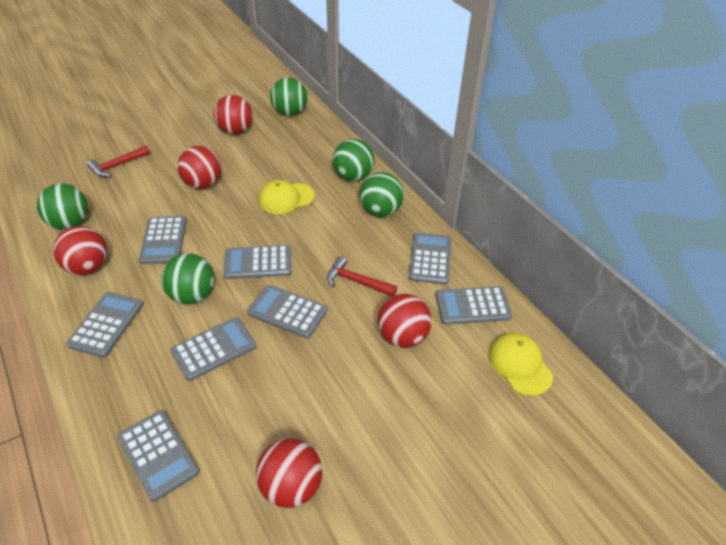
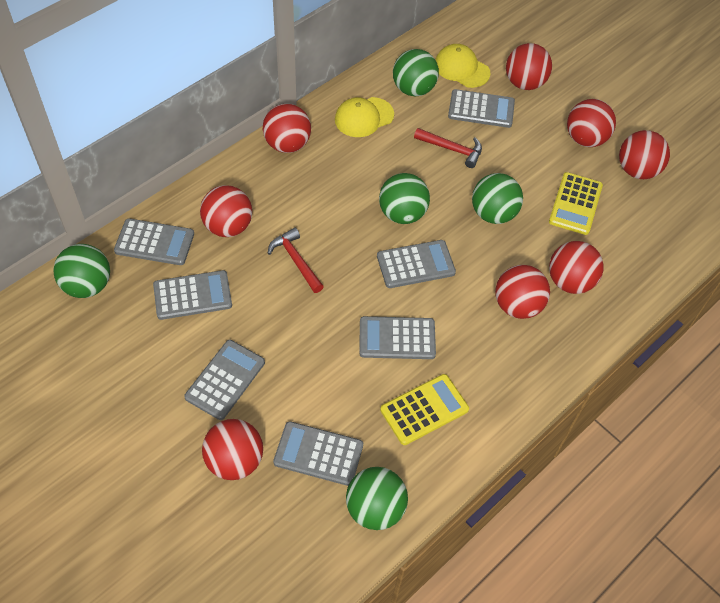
grey calculator: 8 -> 7
red ball: 5 -> 8
yellow calculator: 0 -> 2

